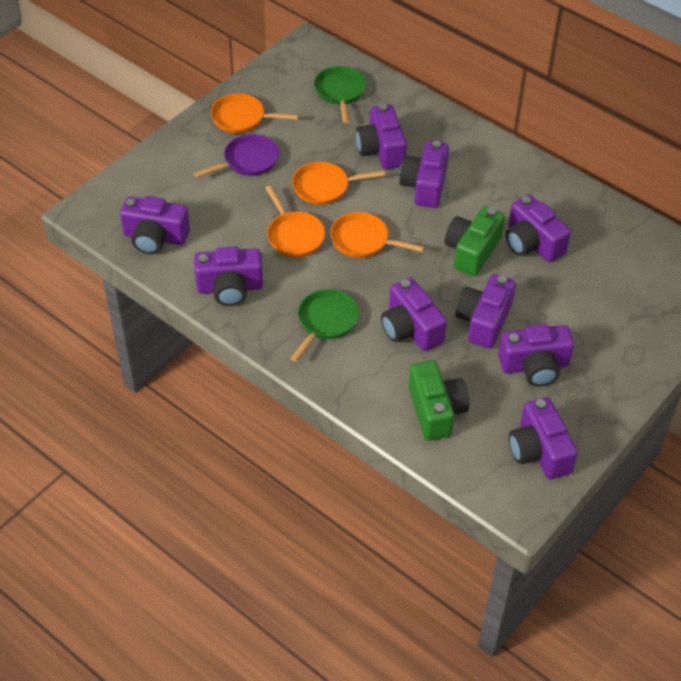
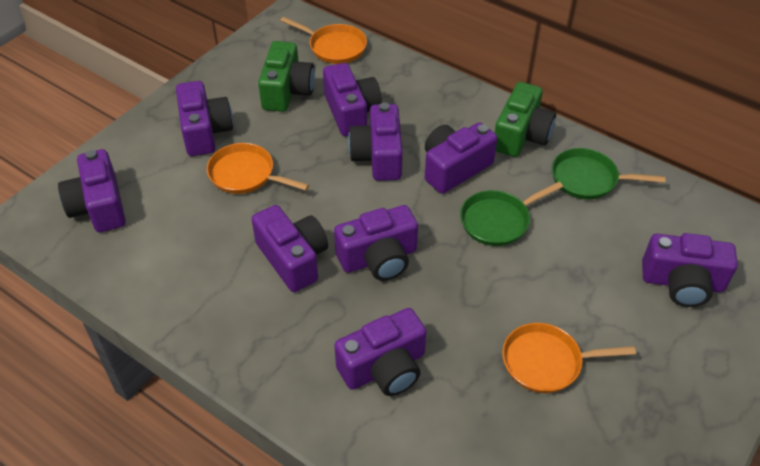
orange pan: 4 -> 3
purple pan: 1 -> 0

